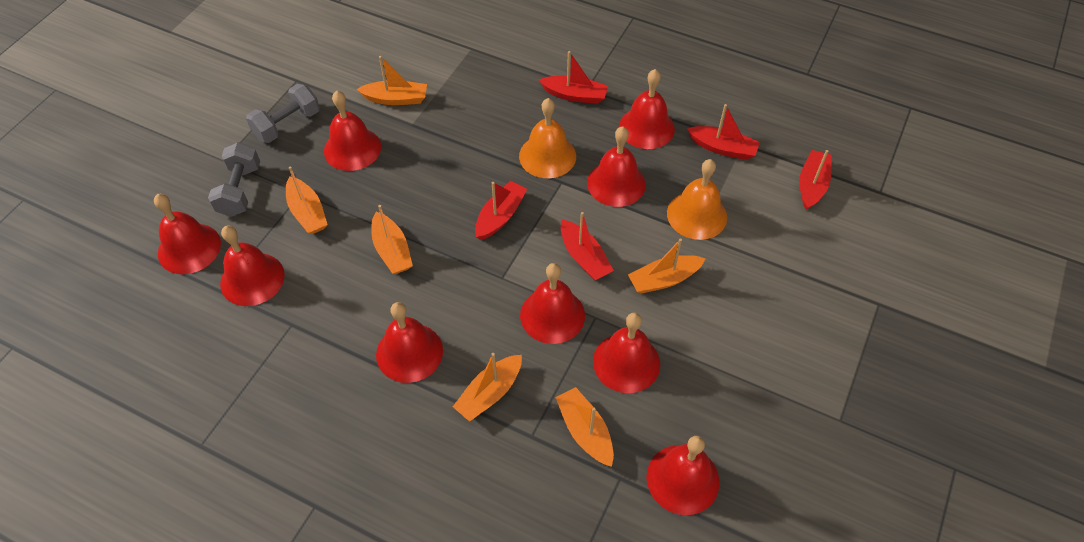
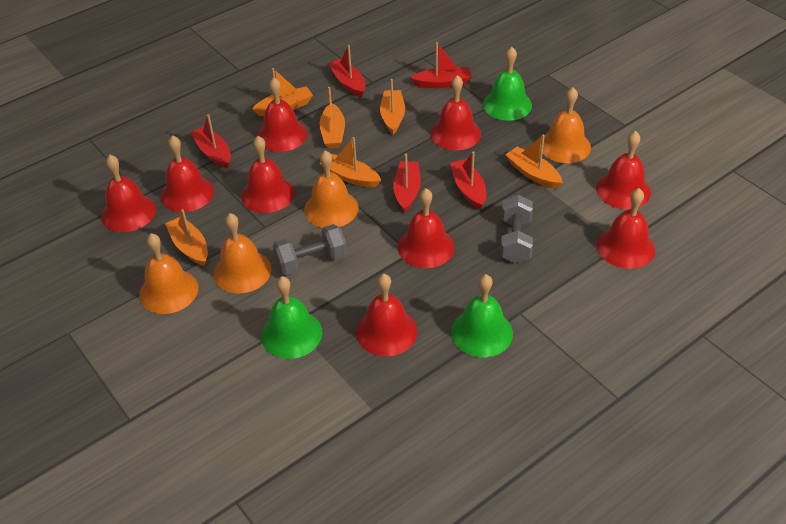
green bell: 0 -> 3
orange bell: 2 -> 4

